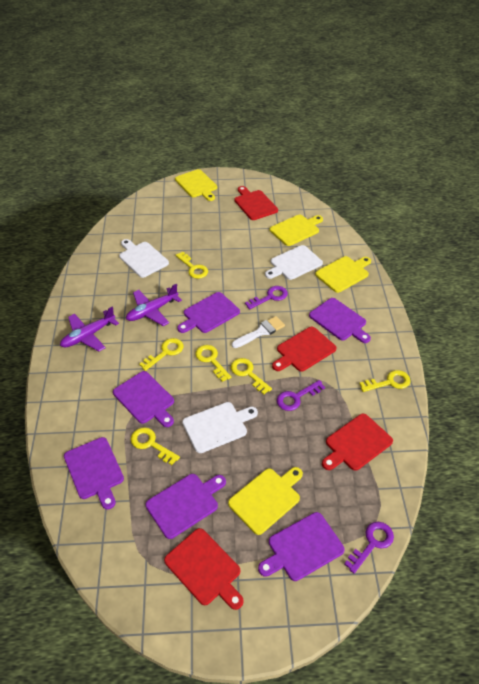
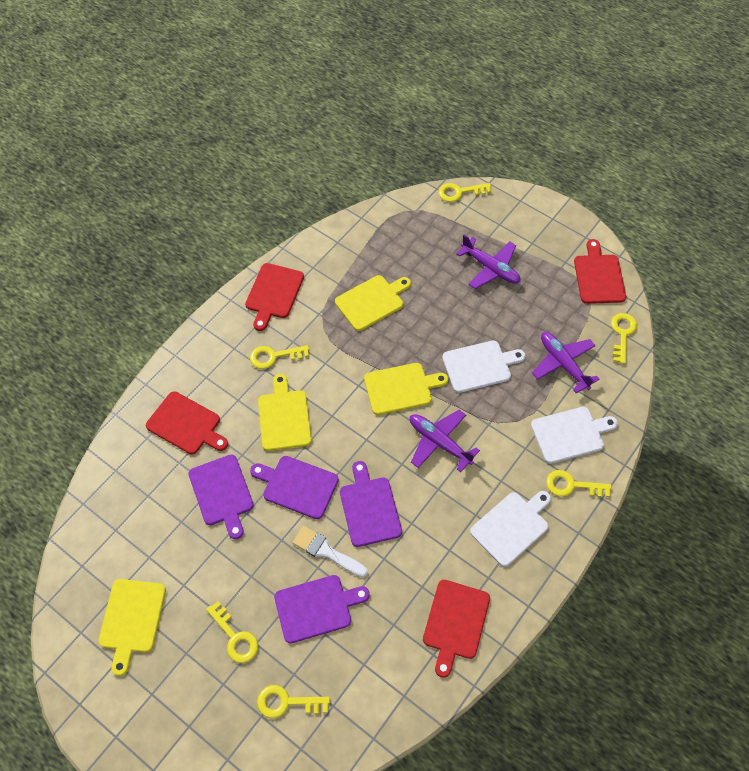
purple cutting board: 6 -> 4
purple key: 3 -> 0
purple plane: 2 -> 3

